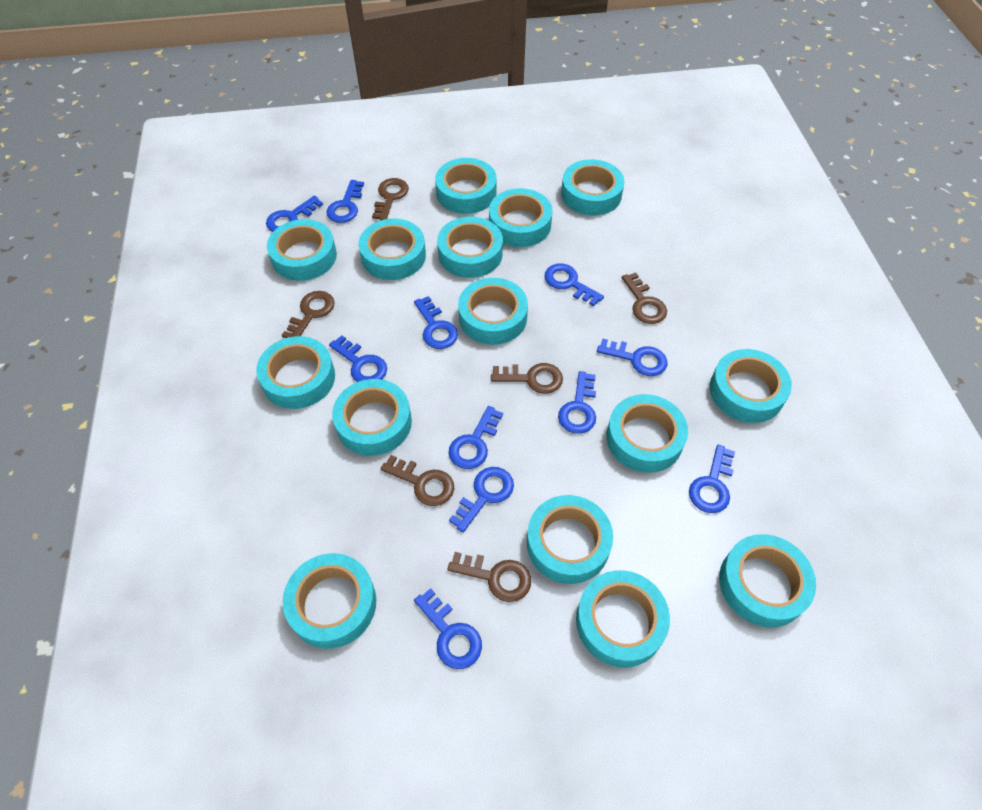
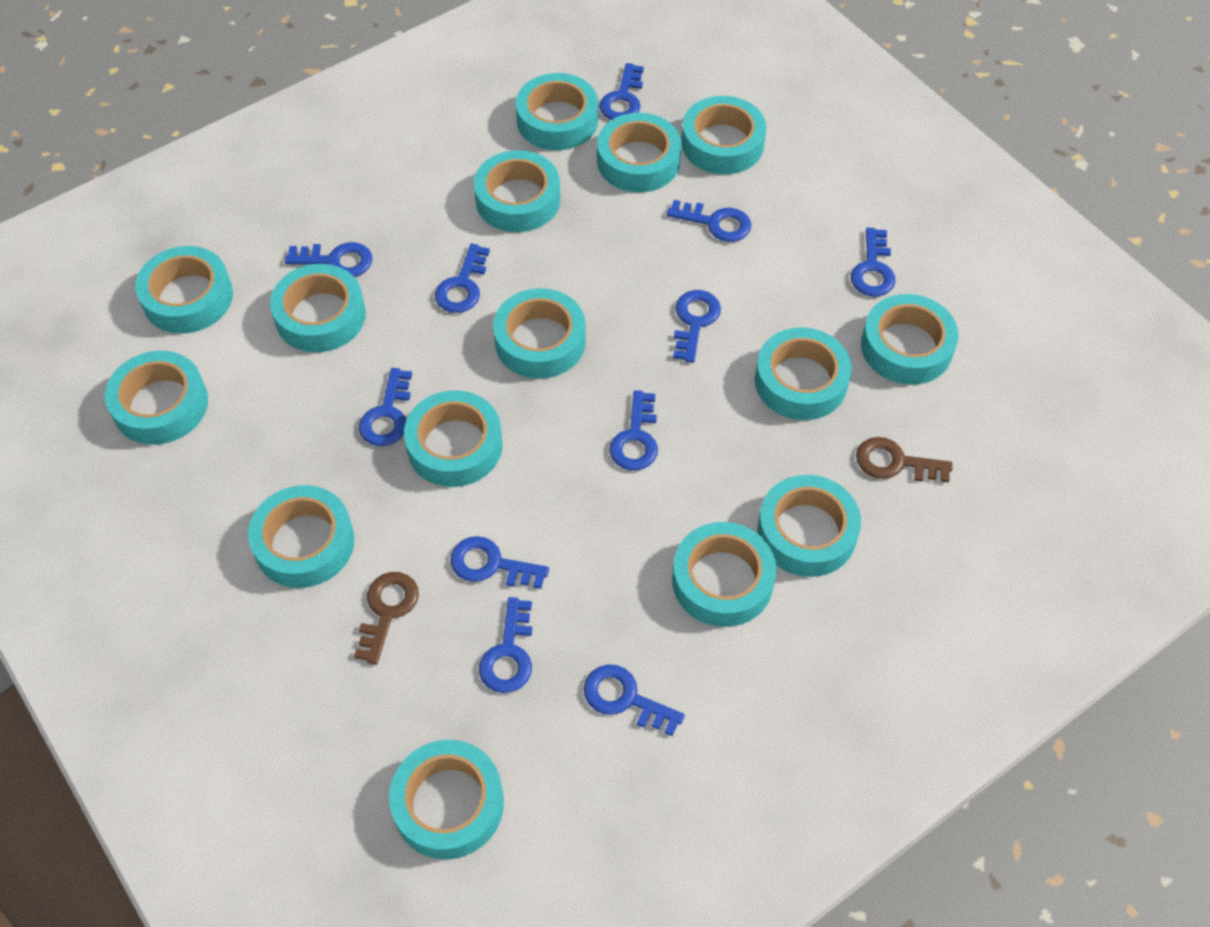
brown key: 6 -> 2

